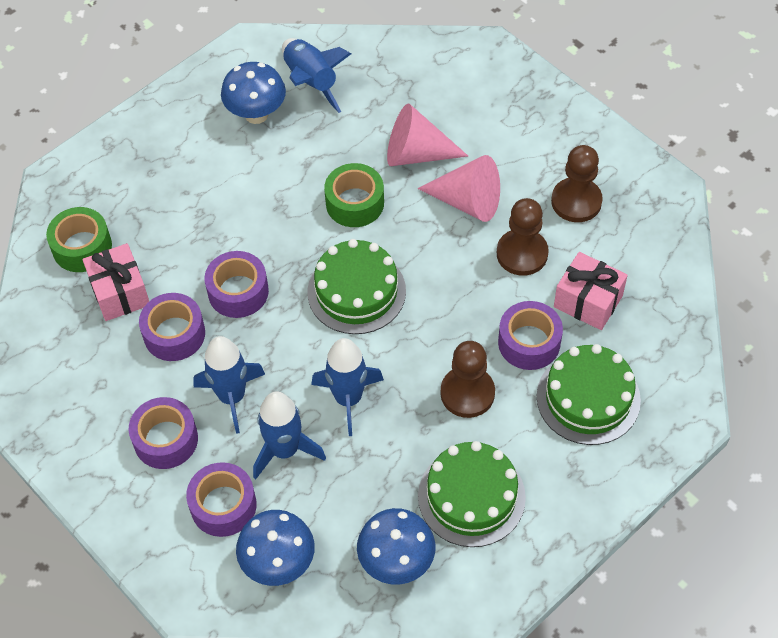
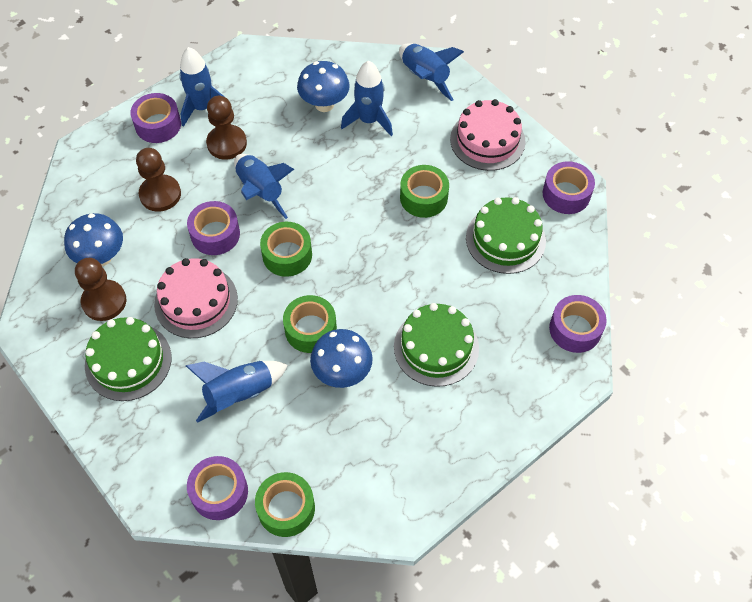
blue rocket: 4 -> 5
green tape: 2 -> 4
pink cake: 0 -> 2
pink cone: 2 -> 0
pink gift: 2 -> 0

